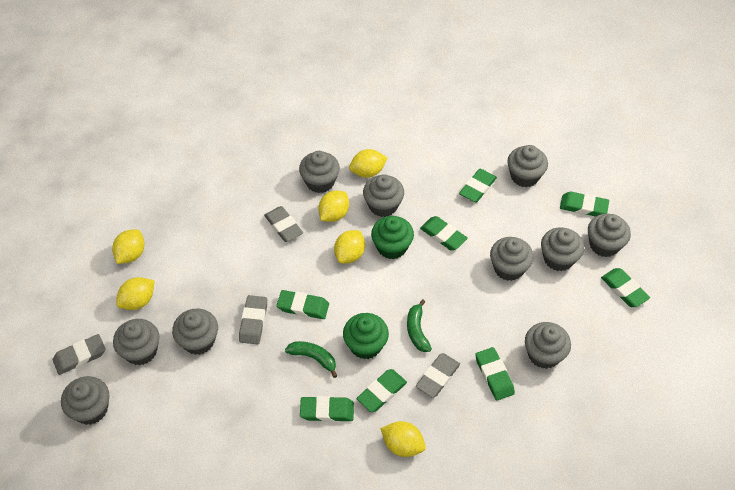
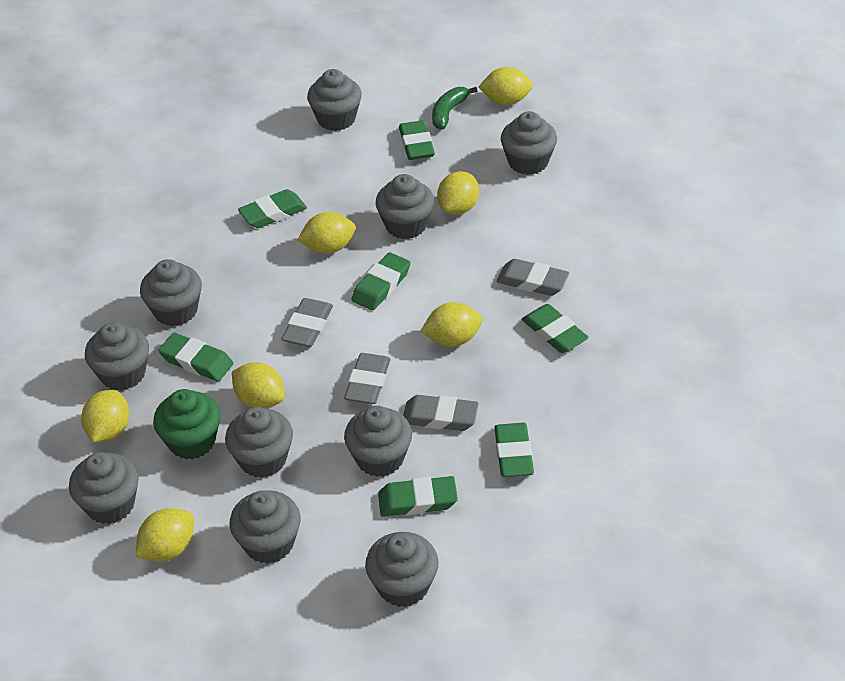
green banana: 2 -> 1
green cupcake: 2 -> 1
green eraser: 8 -> 7
yellow lemon: 6 -> 7

